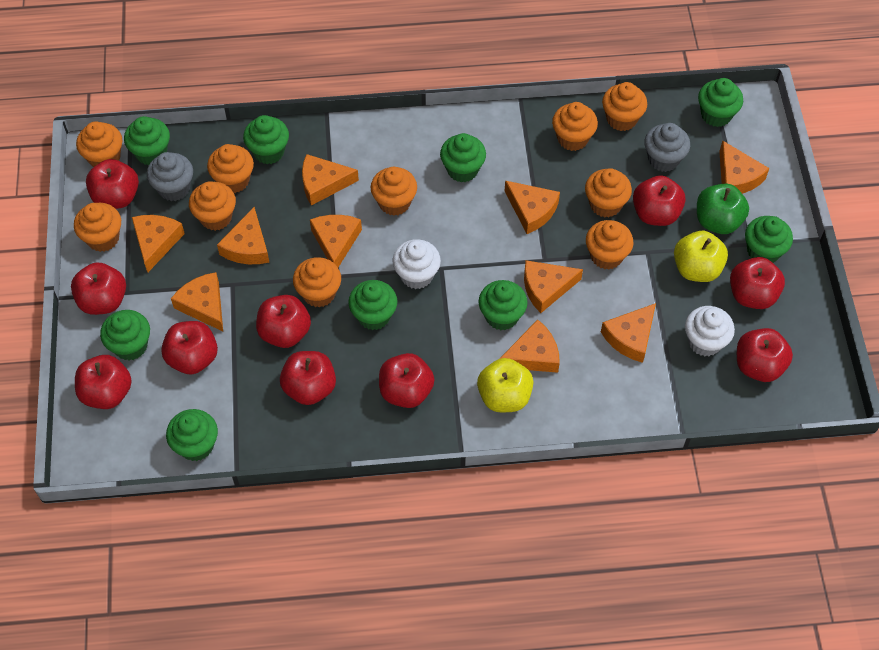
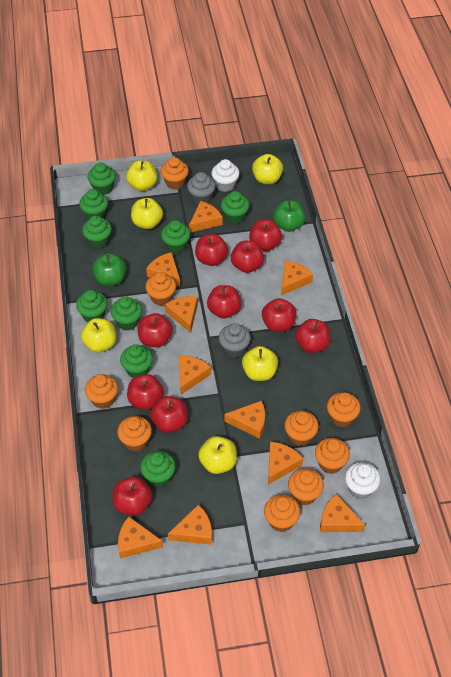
green apple: 1 -> 2
orange cupcake: 10 -> 9
yellow apple: 2 -> 6

